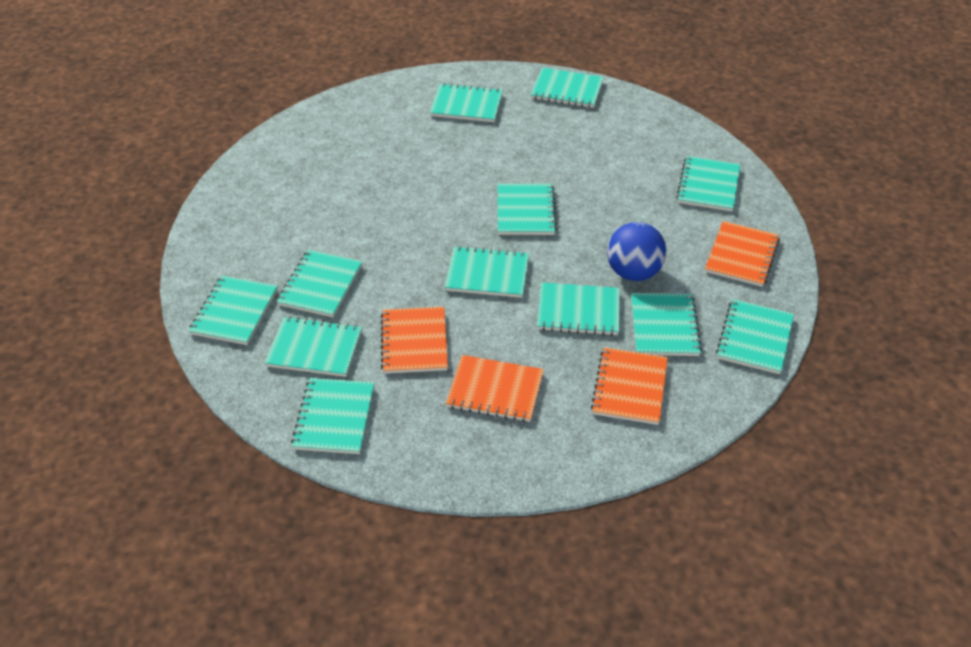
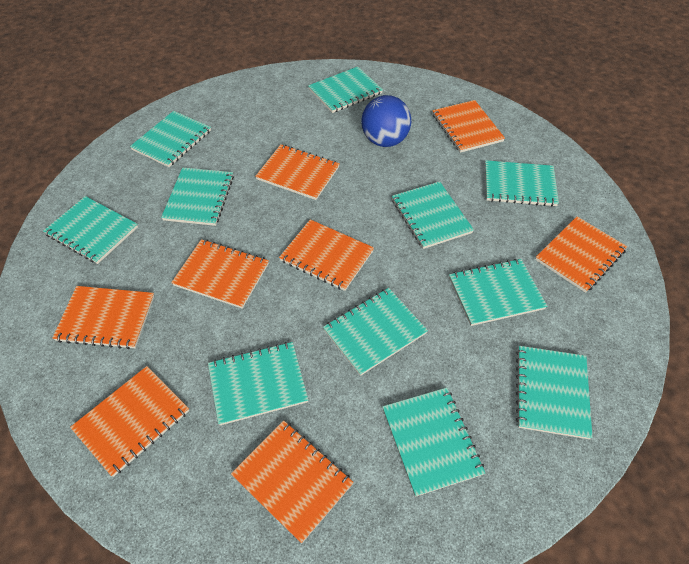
orange notebook: 4 -> 8
turquoise notebook: 12 -> 11

